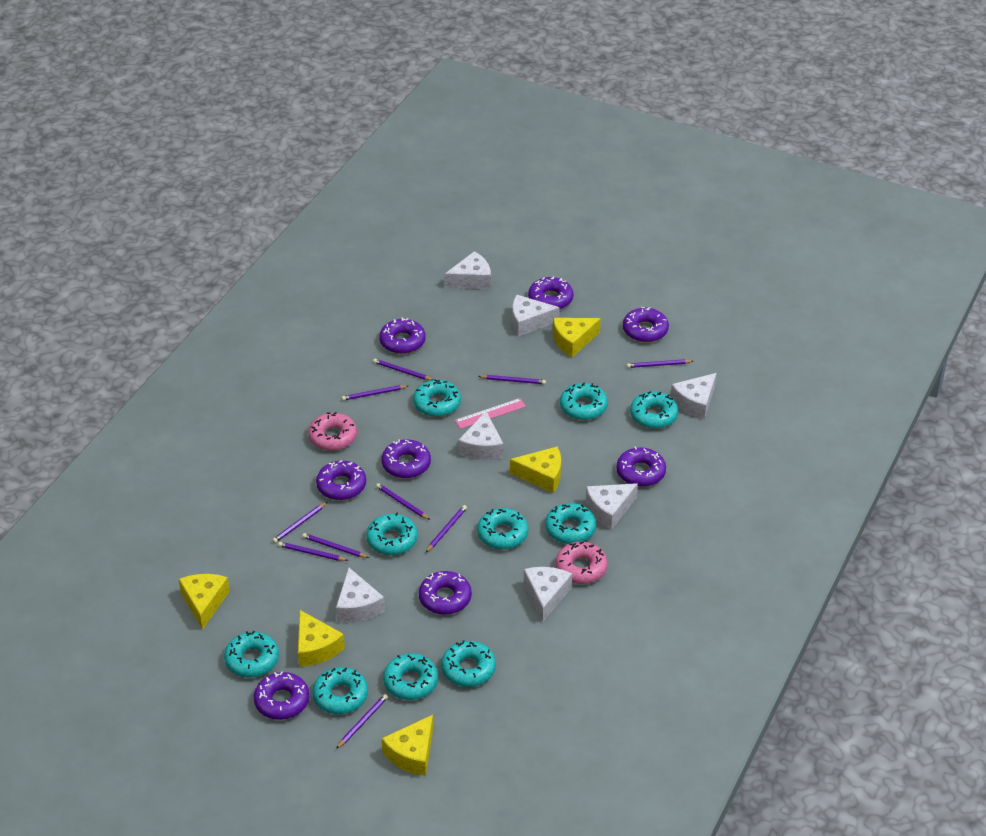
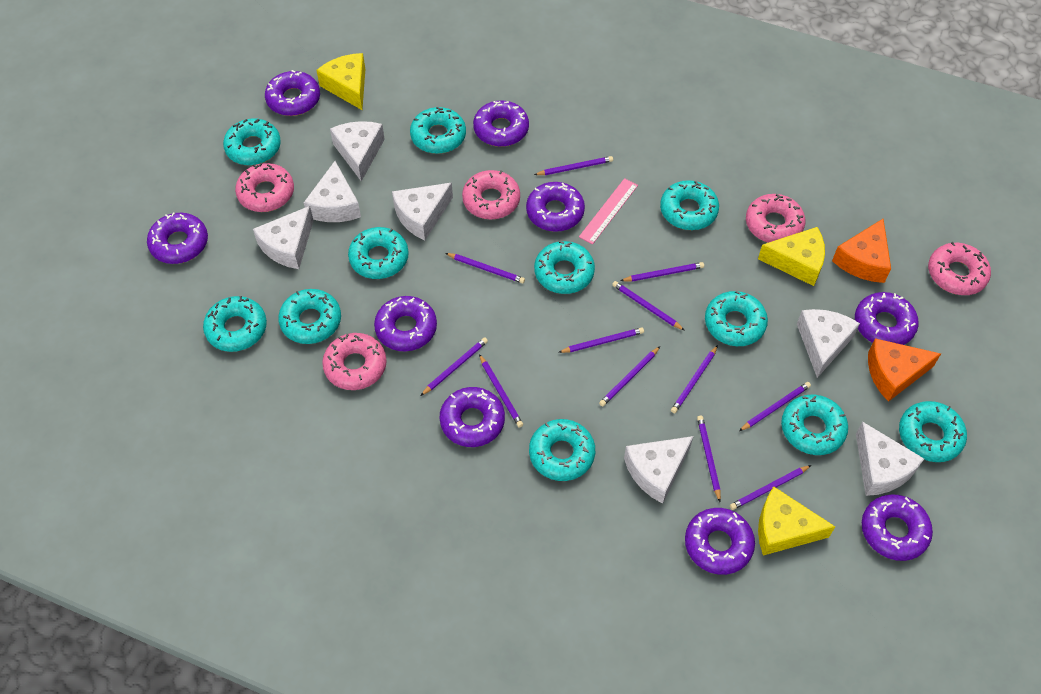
orange cheese: 0 -> 2
pink donut: 2 -> 5
purple donut: 8 -> 9
purple pencil: 10 -> 12
turquoise donut: 10 -> 11
yellow cheese: 5 -> 3

